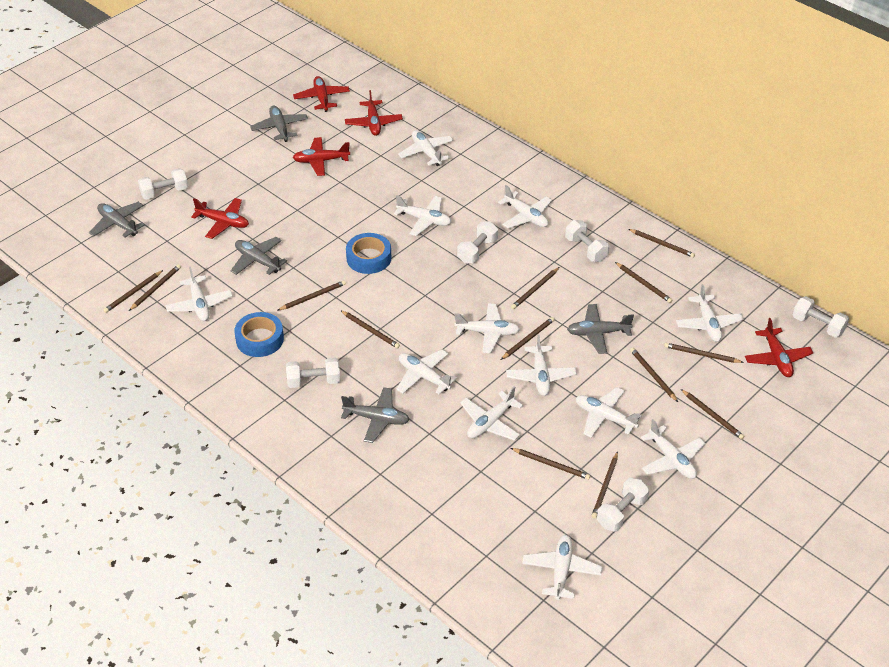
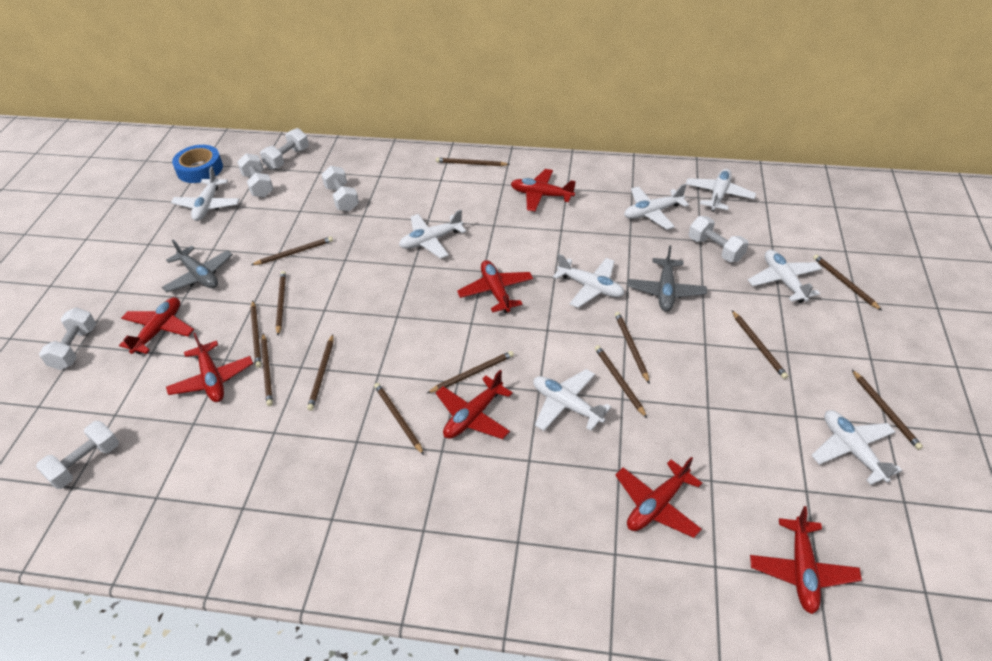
blue tape: 2 -> 1
grey plane: 5 -> 2
red plane: 5 -> 7
white plane: 12 -> 8

